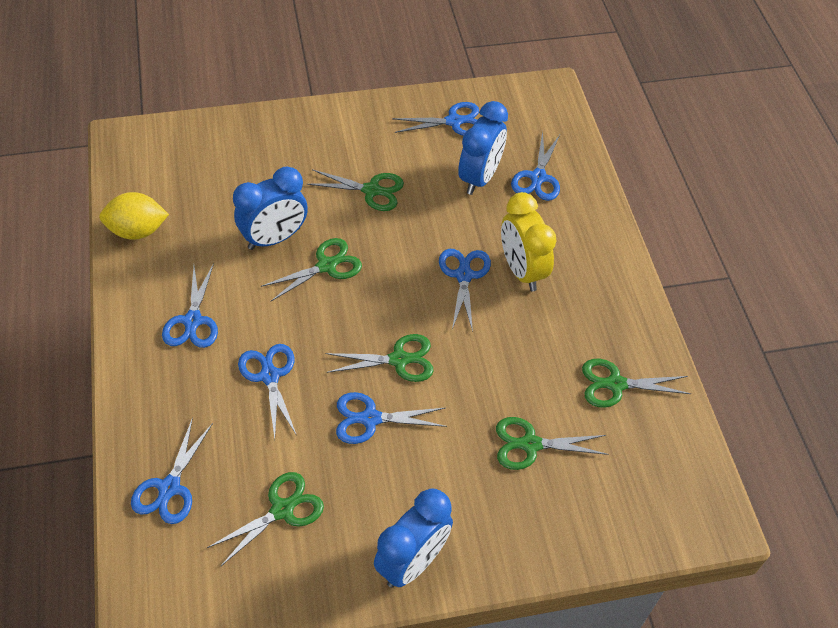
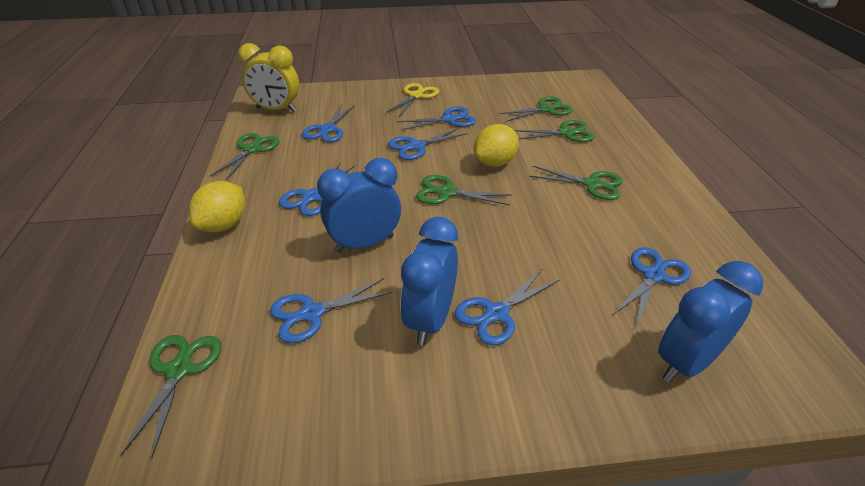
yellow lemon: 1 -> 2
yellow scissors: 0 -> 1

